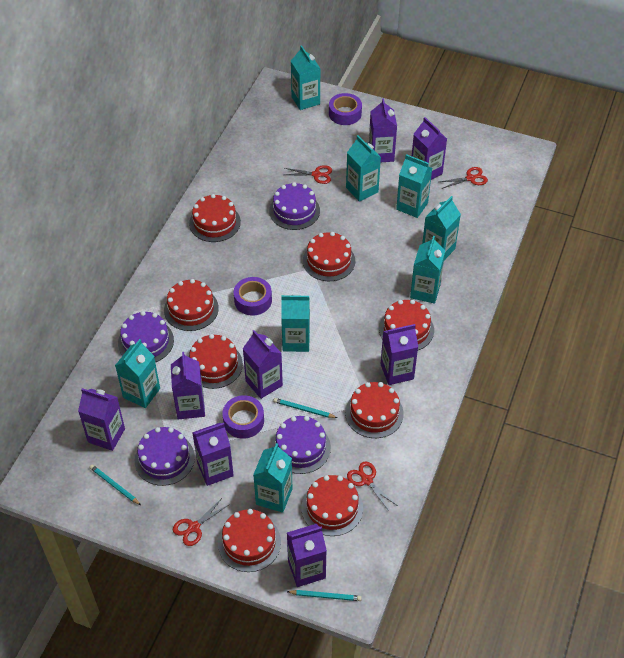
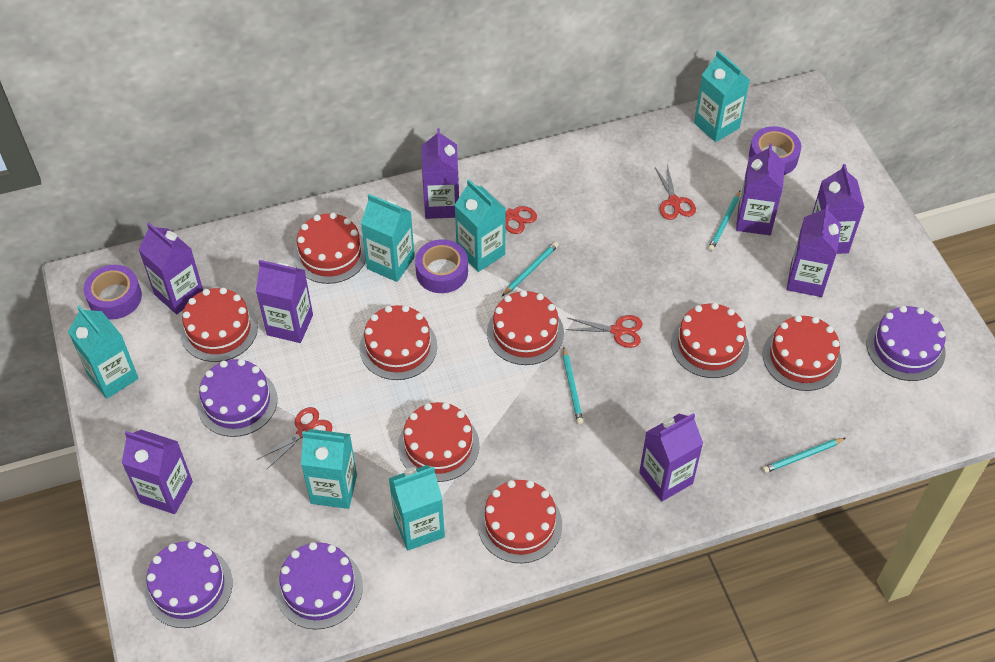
turquoise carton: 8 -> 6
turquoise pencil: 3 -> 4

